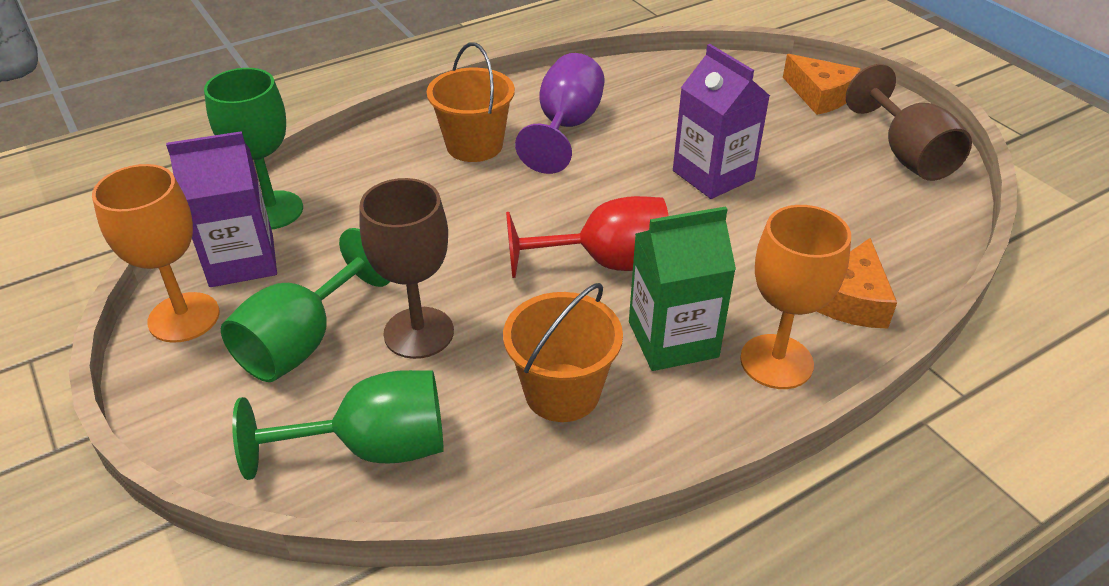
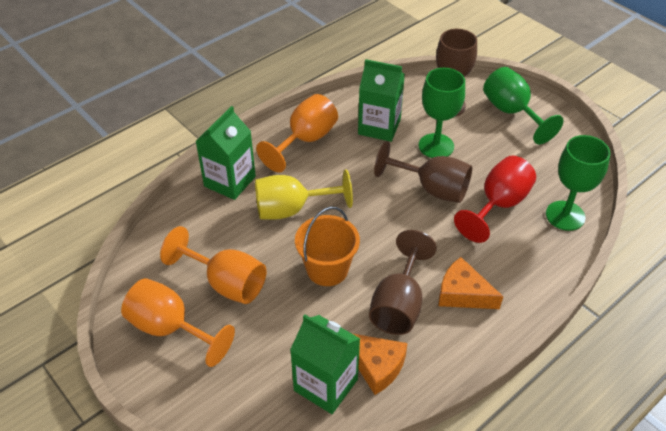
brown goblet: 2 -> 3
green carton: 1 -> 3
orange bucket: 2 -> 1
orange goblet: 2 -> 3
purple carton: 2 -> 0
purple goblet: 1 -> 0
yellow goblet: 0 -> 1

